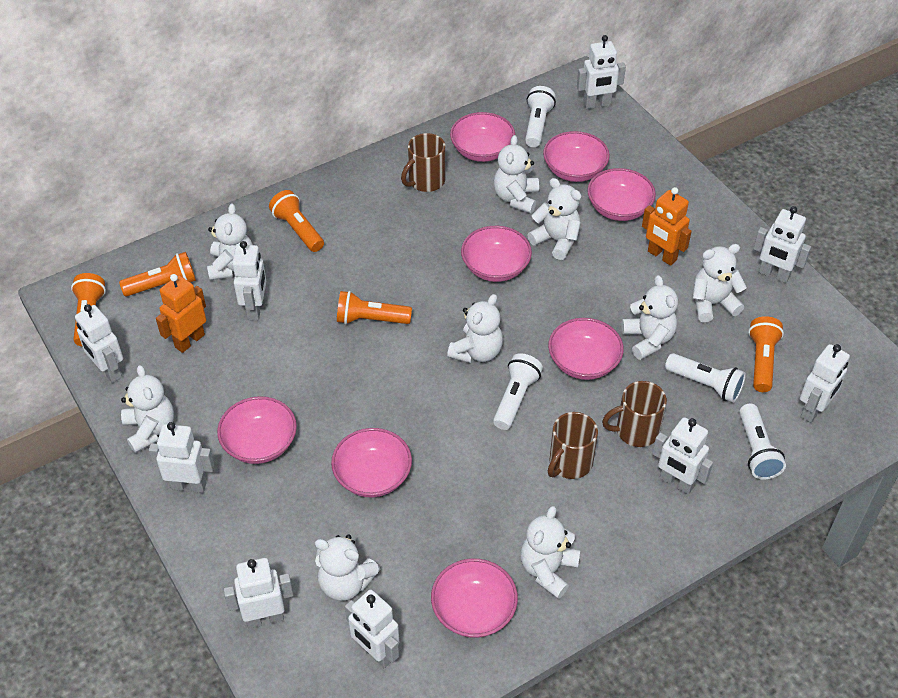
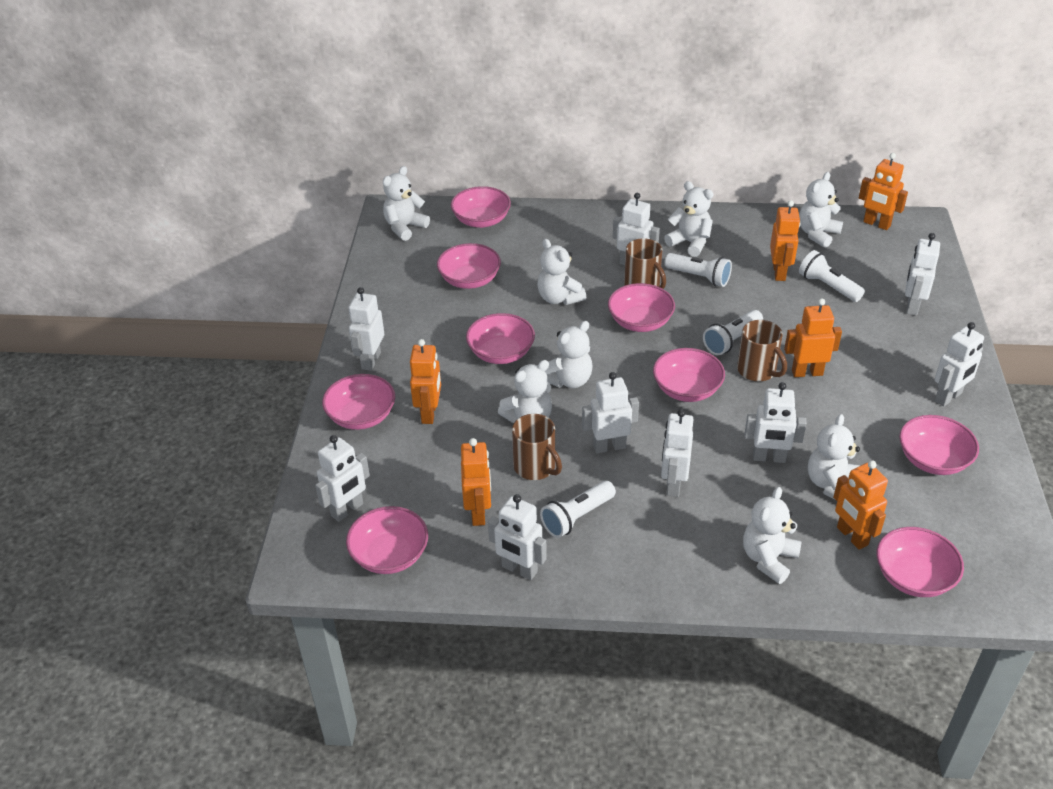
orange flashlight: 5 -> 0
orange robot: 2 -> 6
pink bowl: 8 -> 9
white teddy bear: 9 -> 8

